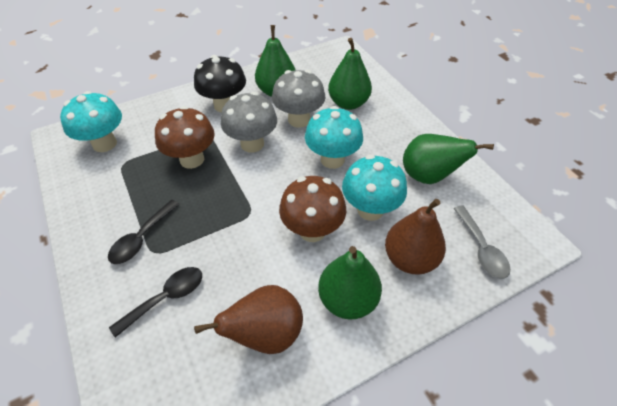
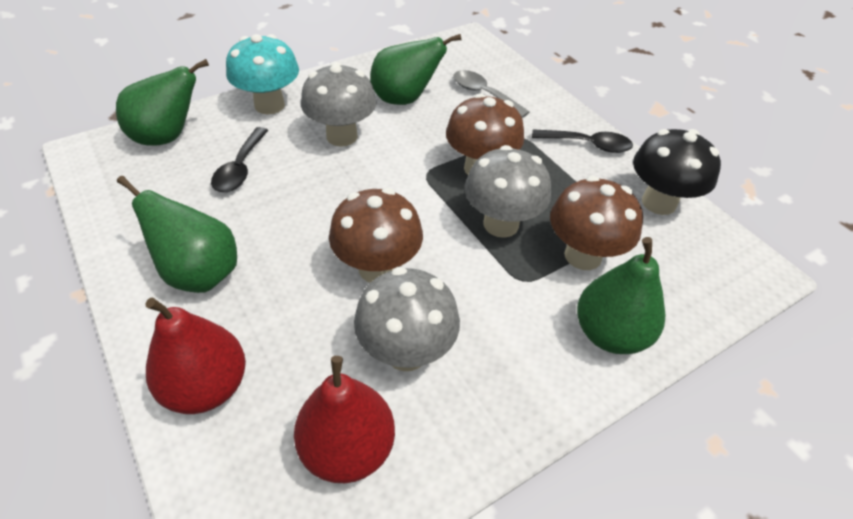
brown mushroom: 2 -> 3
brown pear: 2 -> 0
grey mushroom: 2 -> 3
red pear: 0 -> 2
turquoise mushroom: 3 -> 1

